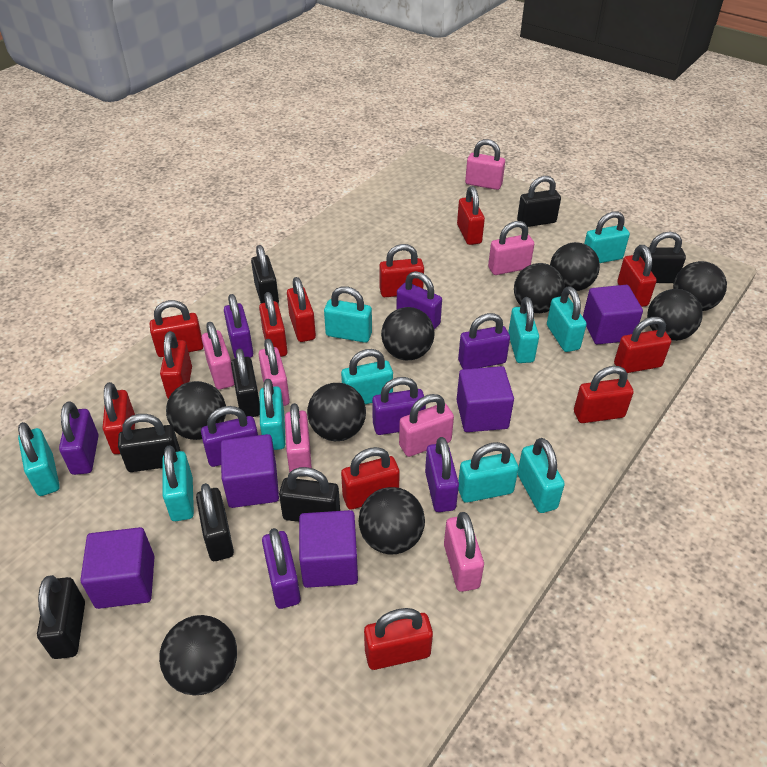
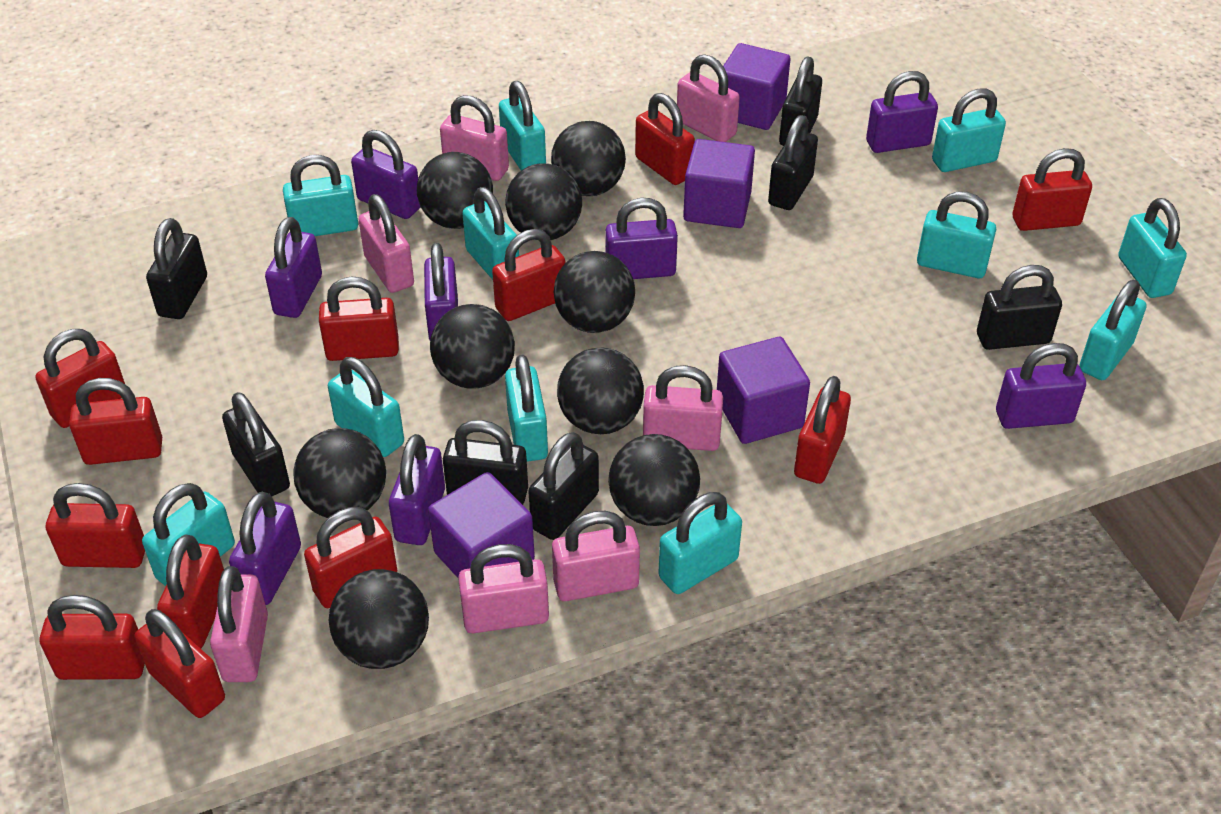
black padlock: 8 -> 7
purple cube: 5 -> 4
turquoise padlock: 10 -> 11

